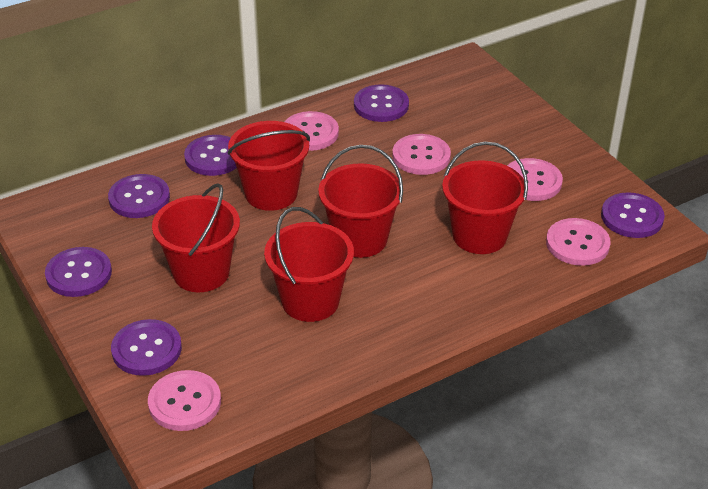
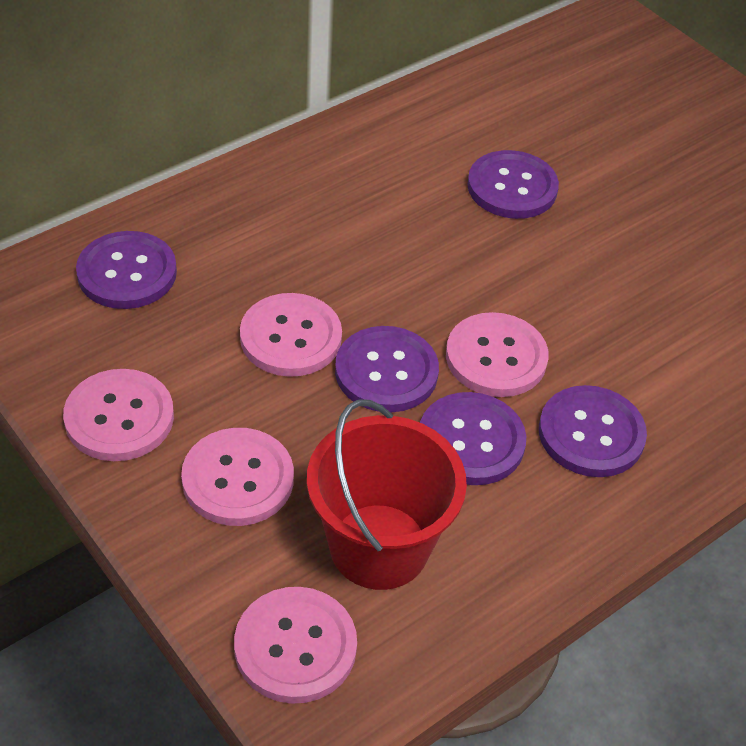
purple button: 6 -> 5
red bucket: 5 -> 1

